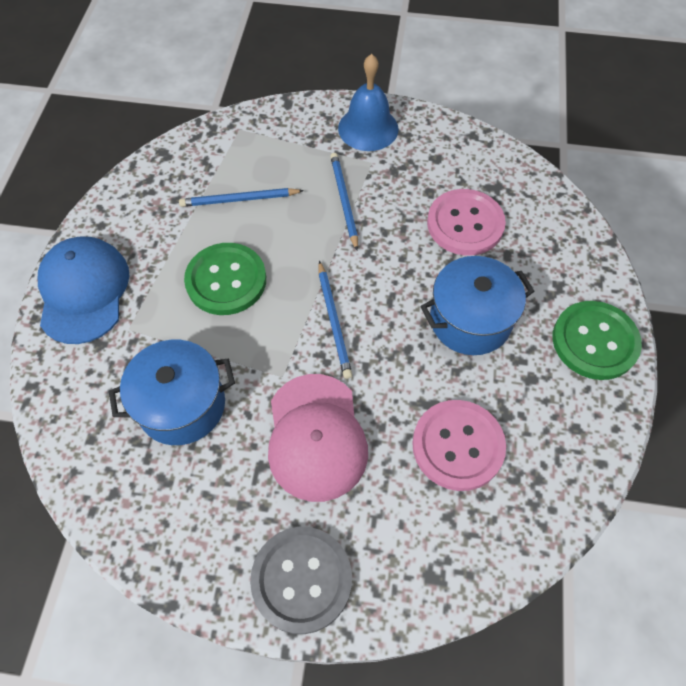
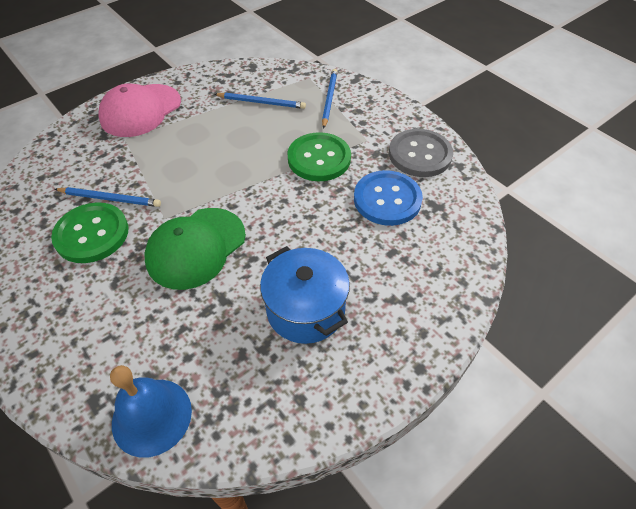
blue button: 0 -> 1
blue cap: 1 -> 0
blue pot: 2 -> 1
green cap: 0 -> 1
pink button: 2 -> 0

